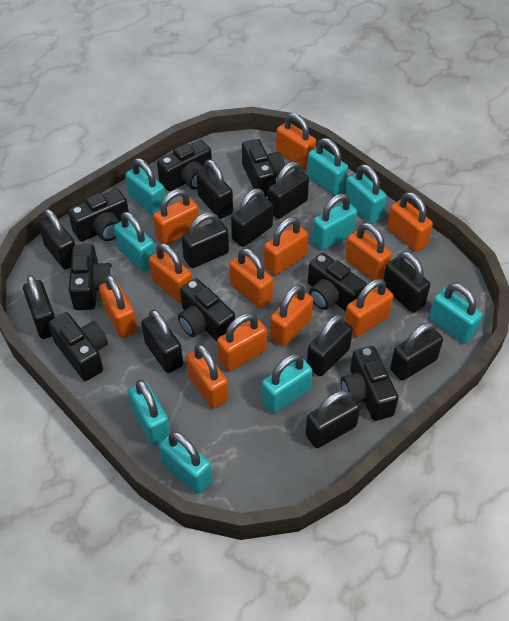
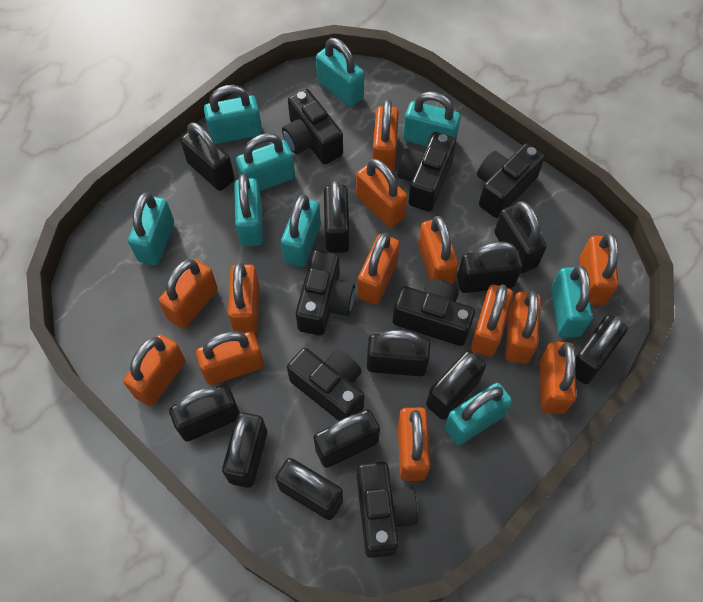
black camera: 8 -> 7
orange padlock: 12 -> 13

